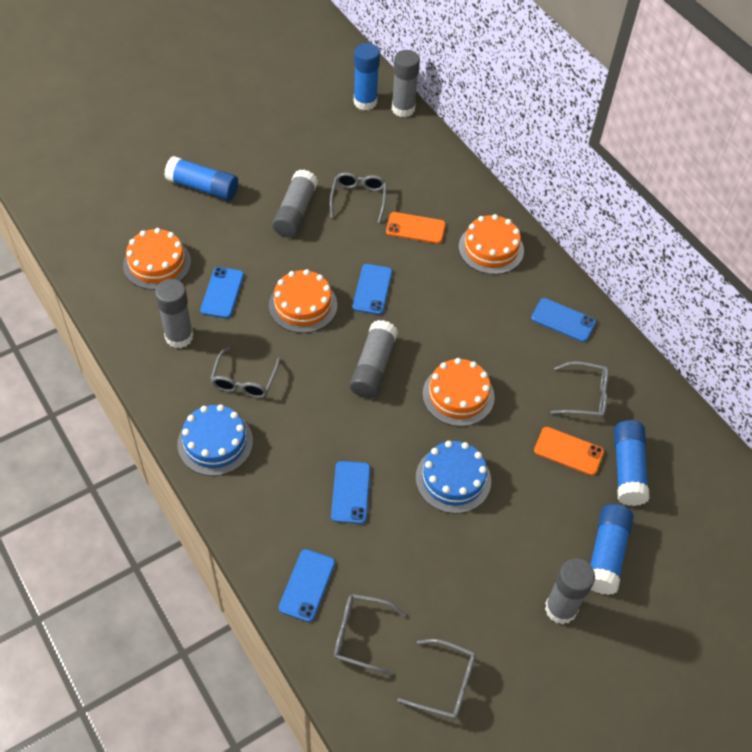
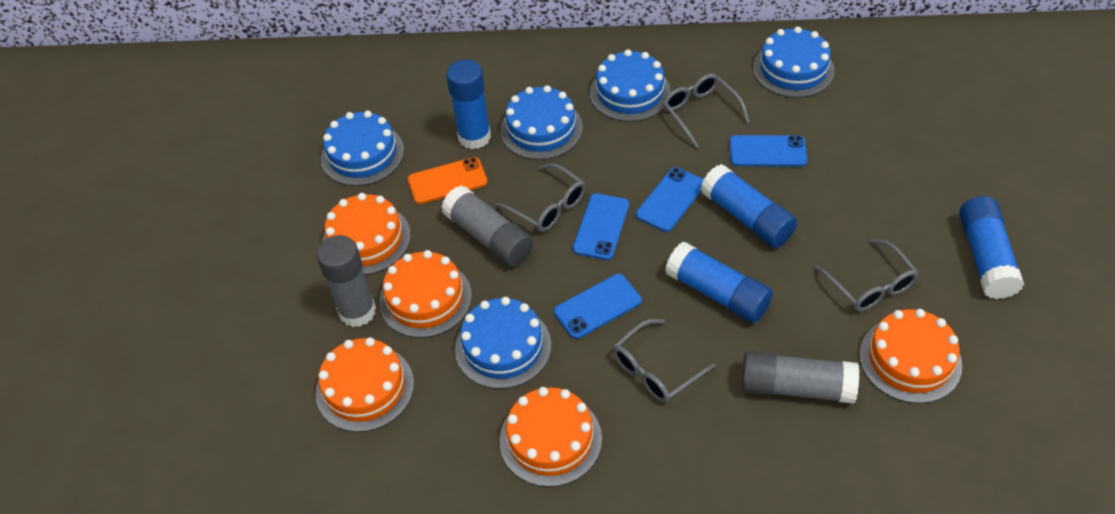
blue cake: 2 -> 5
blue phone: 5 -> 4
grey glasses: 5 -> 4
grey glue stick: 5 -> 3
orange cake: 4 -> 5
orange phone: 2 -> 1

